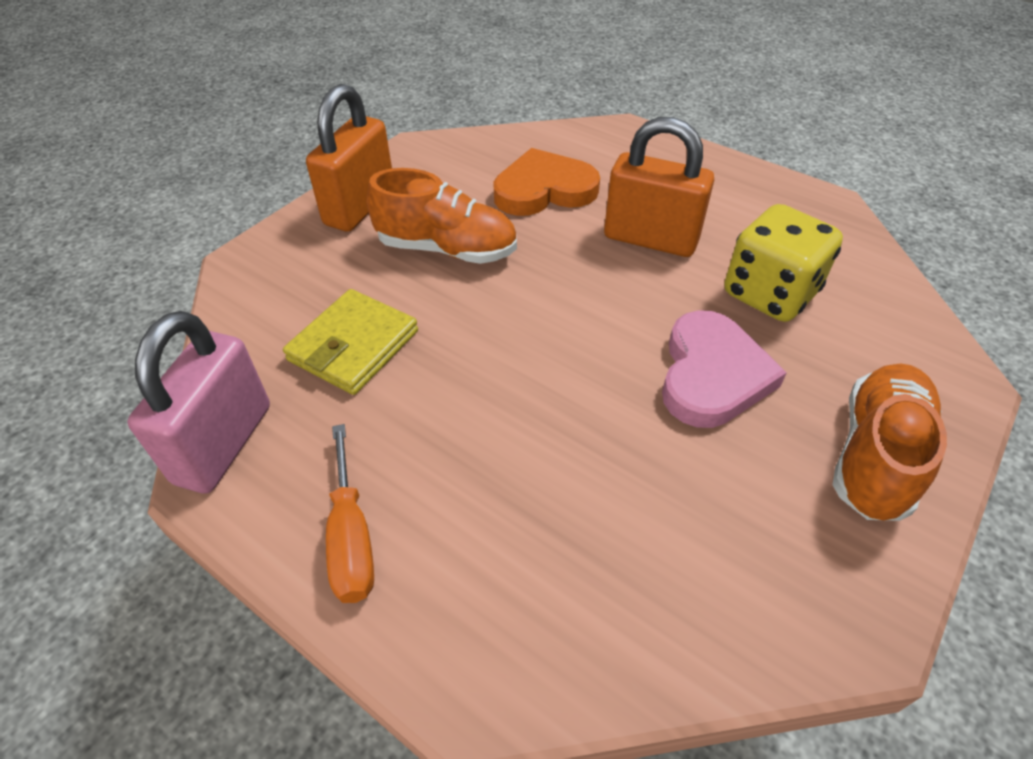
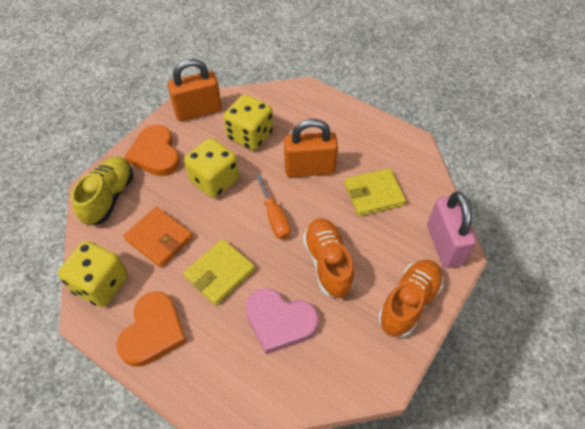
orange heart: 1 -> 2
orange wallet: 0 -> 1
yellow dice: 1 -> 3
yellow shoe: 0 -> 1
yellow wallet: 1 -> 2

